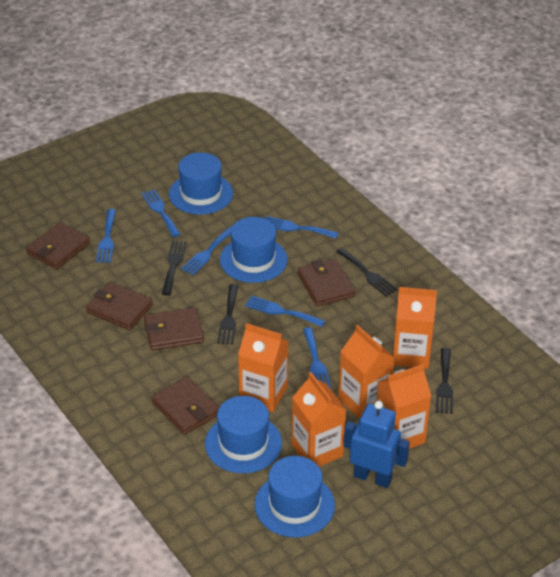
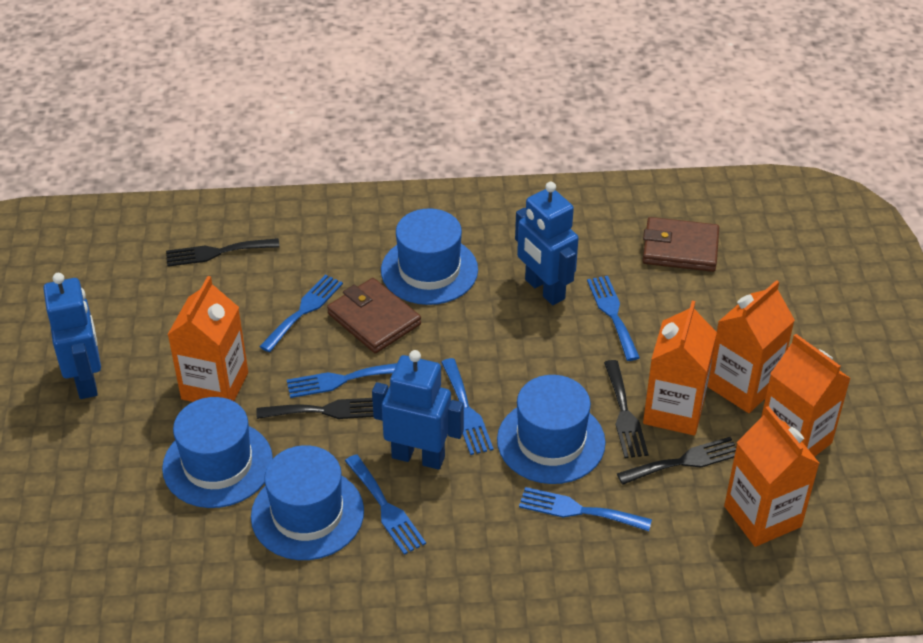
blue robot: 1 -> 3
brown wallet: 5 -> 2

